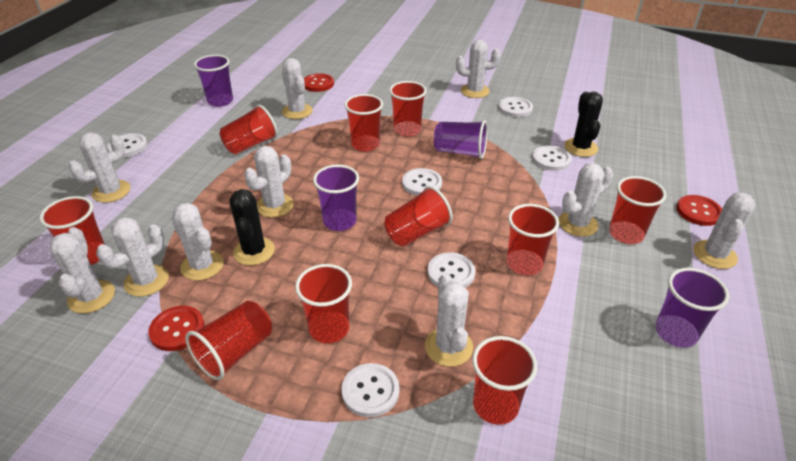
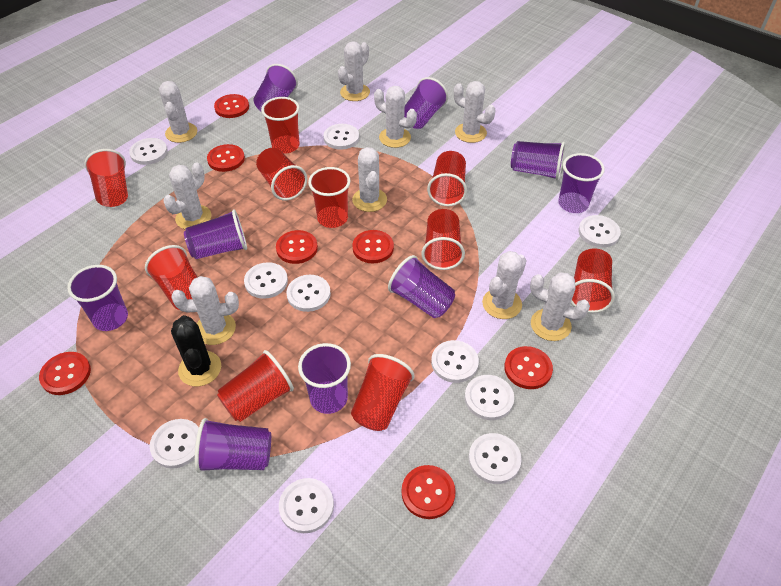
black cactus: 2 -> 1
purple cup: 4 -> 9
red button: 3 -> 7
white button: 6 -> 10
white cactus: 10 -> 9

